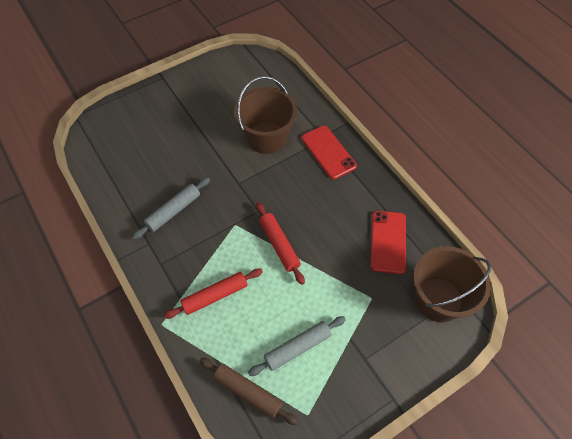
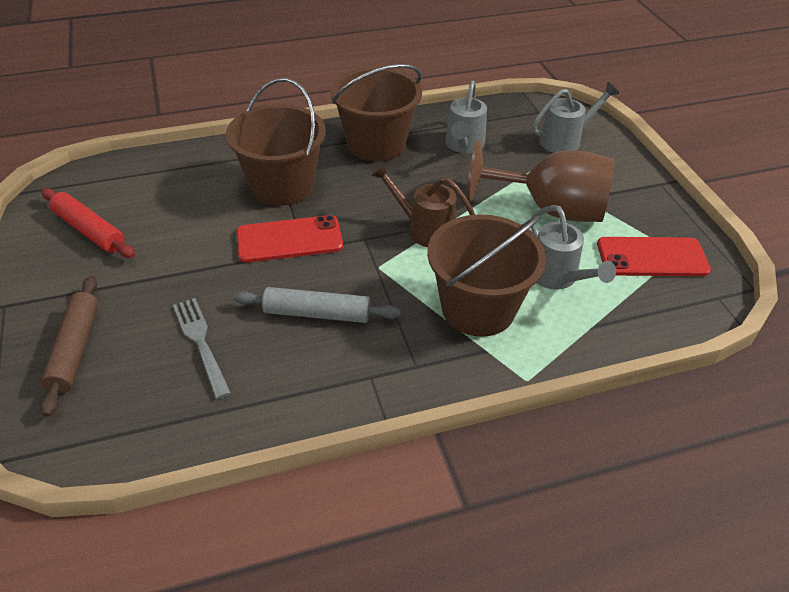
brown bucket: 2 -> 3
brown goblet: 0 -> 1
brown watering can: 0 -> 1
grey fork: 0 -> 1
grey rolling pin: 2 -> 1
grey watering can: 0 -> 3
red rolling pin: 2 -> 1

